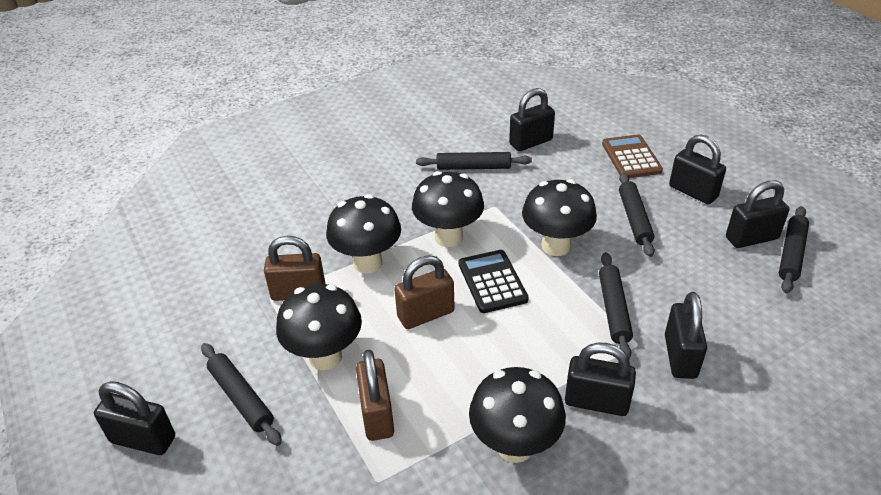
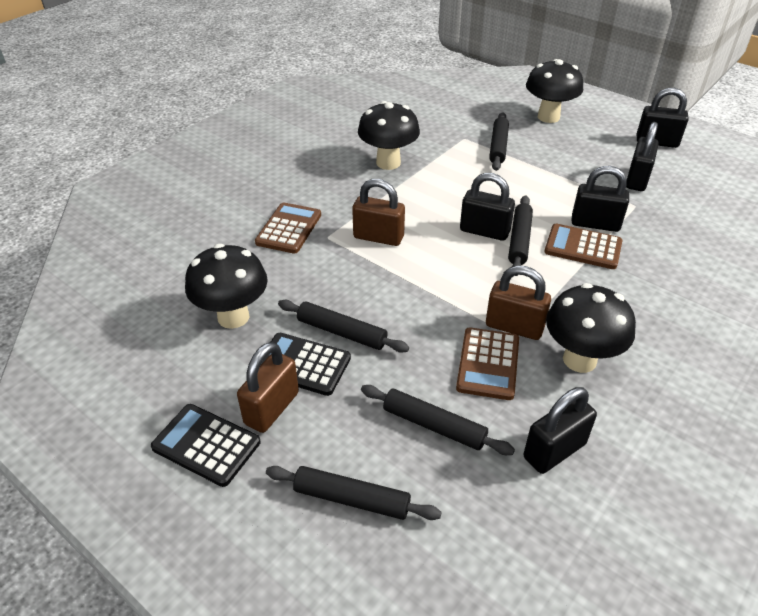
black calculator: 1 -> 2
black mushroom: 5 -> 4
black padlock: 6 -> 5
brown calculator: 1 -> 3

